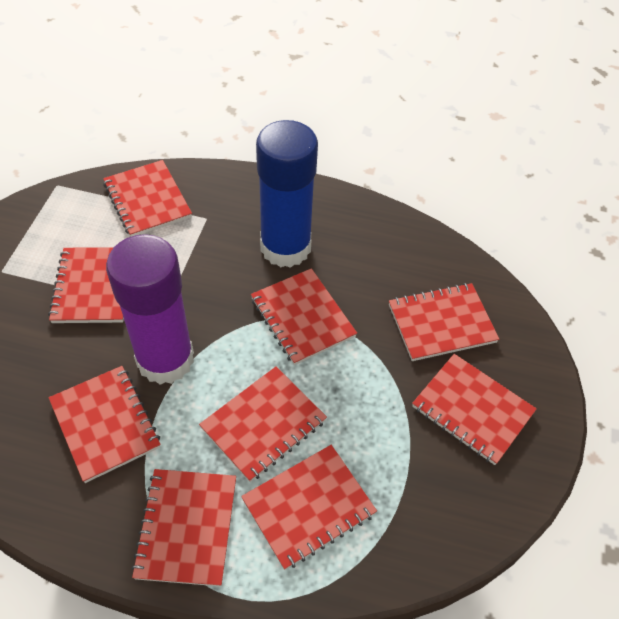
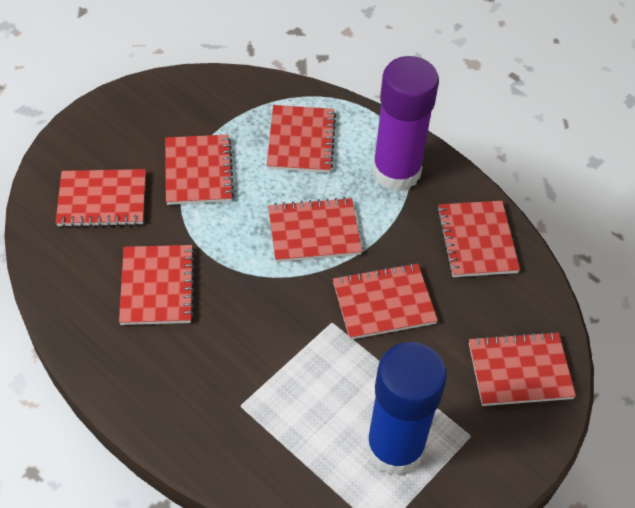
red notebook: 9 -> 8

